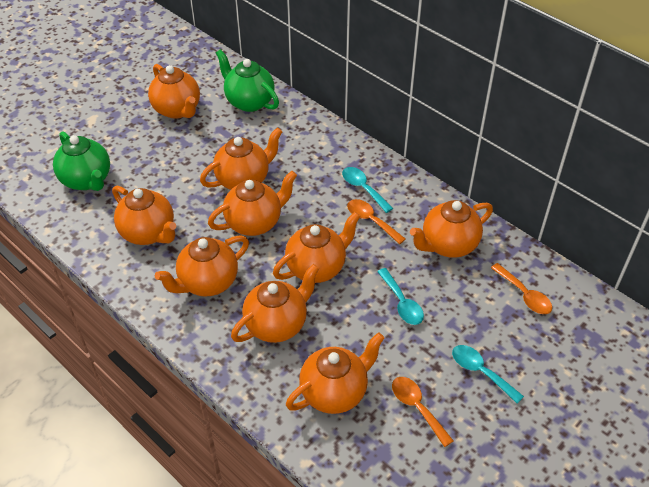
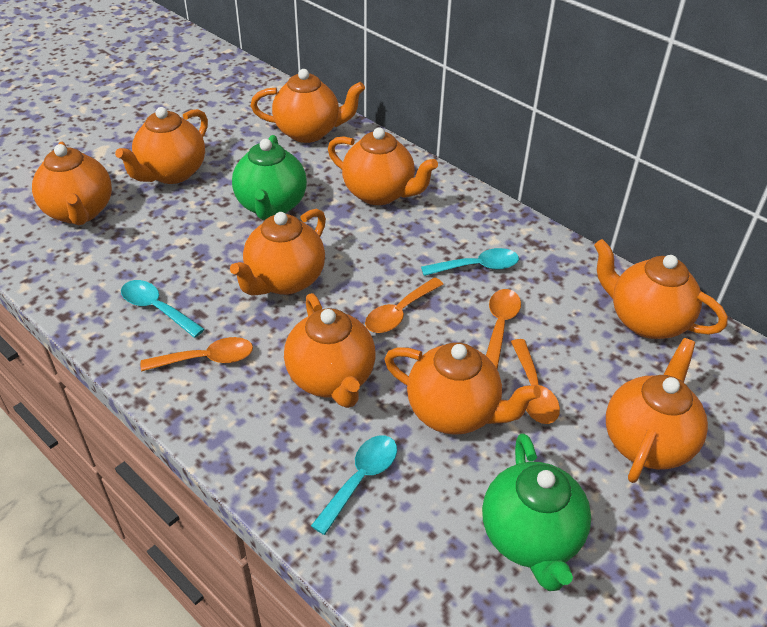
orange spoon: 3 -> 4

